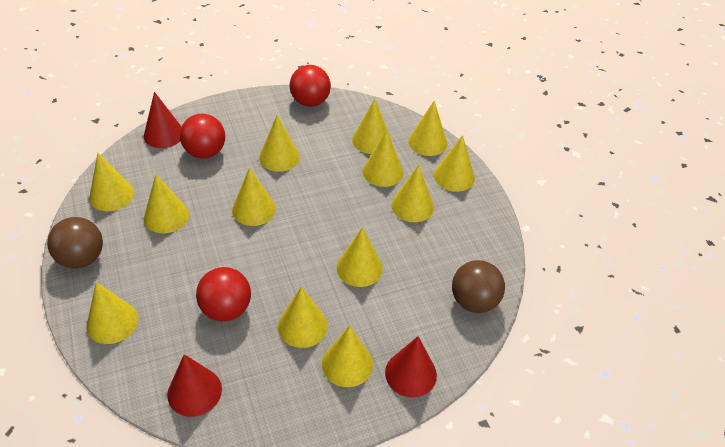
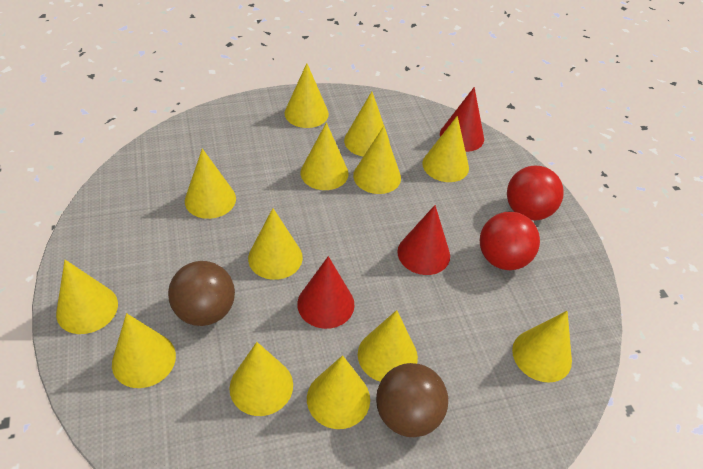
red ball: 3 -> 2

